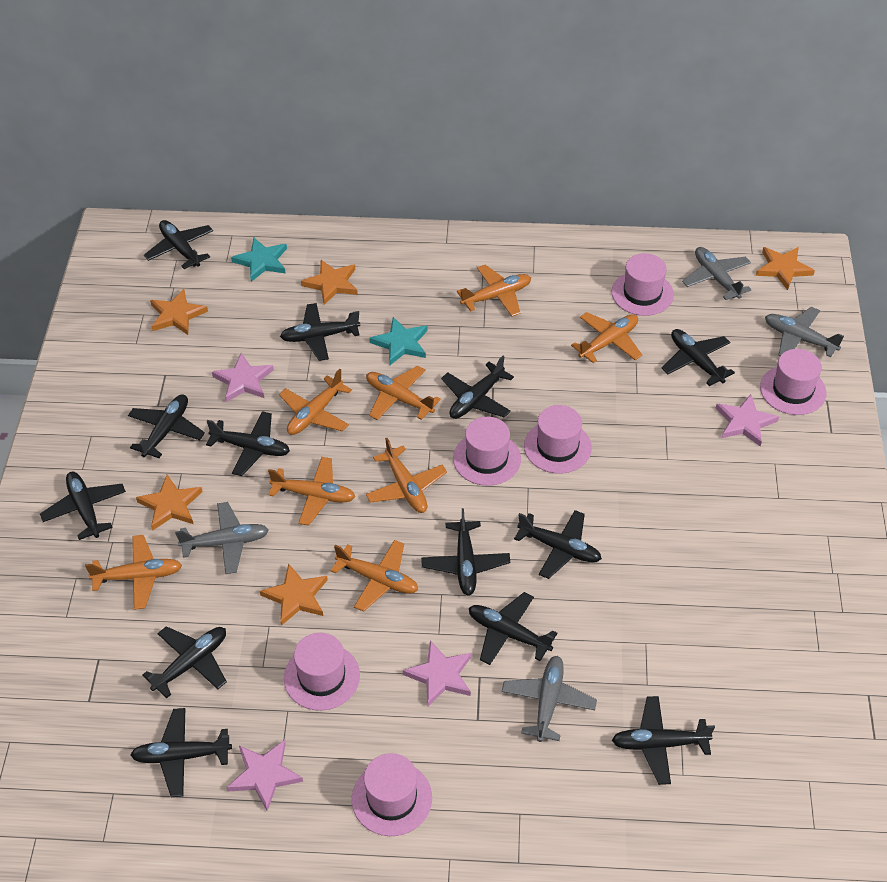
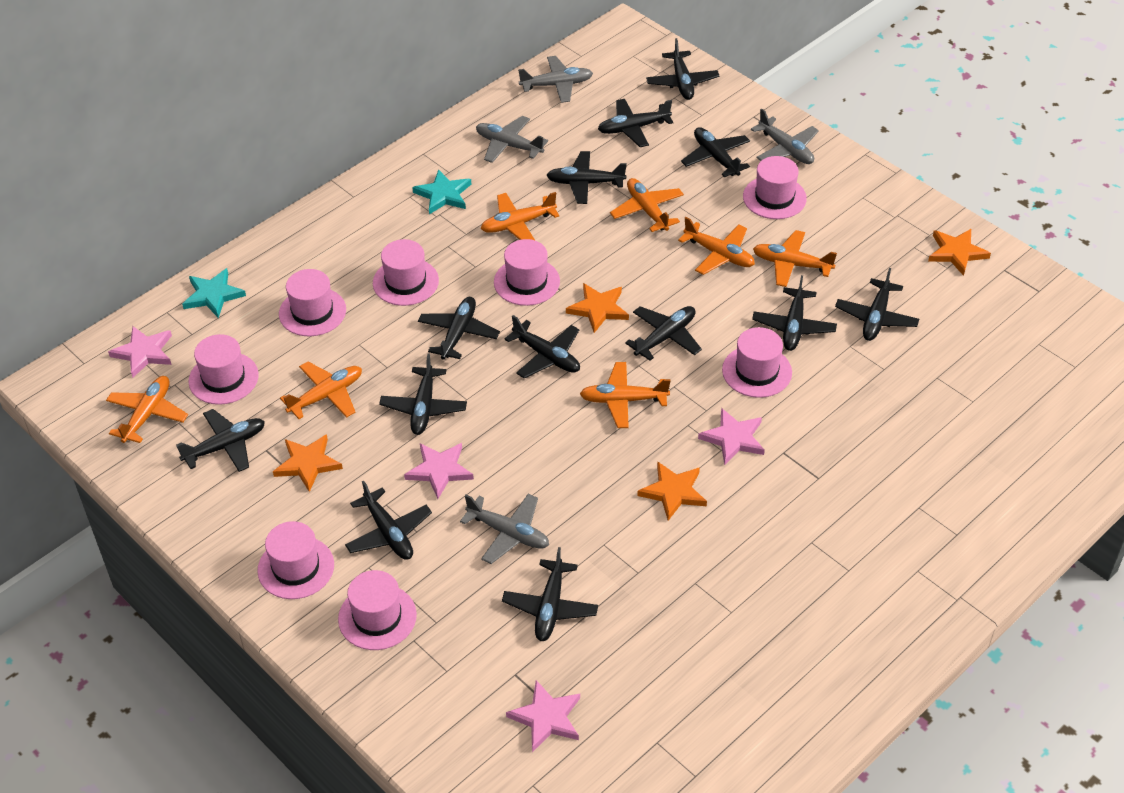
orange plane: 8 -> 7
orange star: 5 -> 4
pink hat: 6 -> 8

